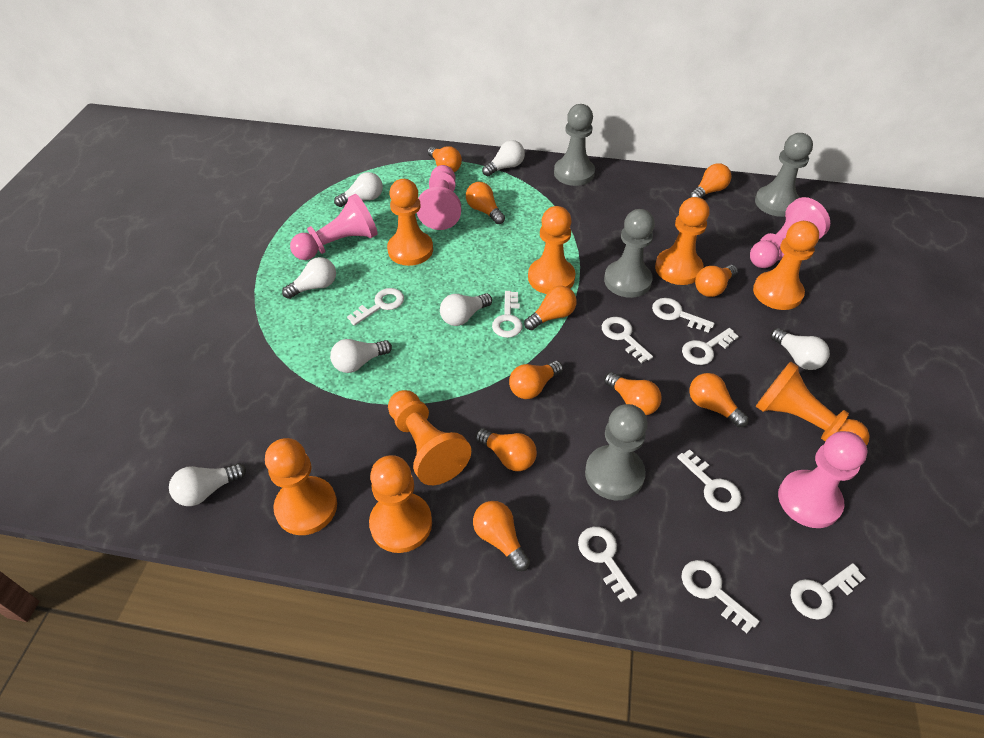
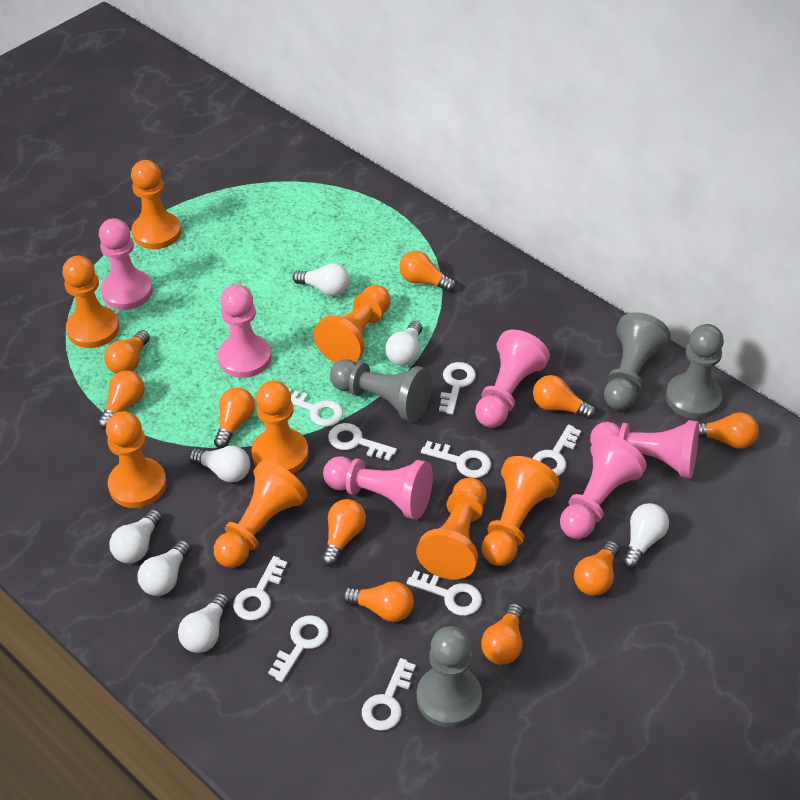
pink pawn: 4 -> 6

